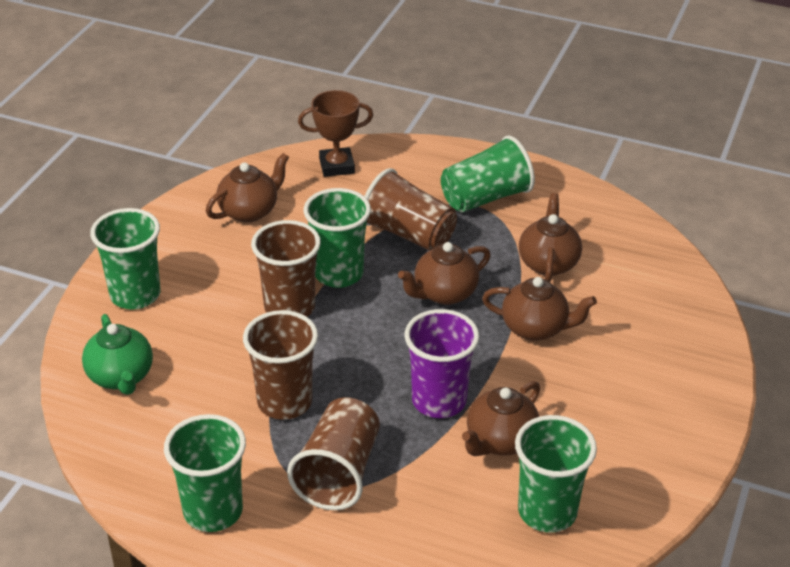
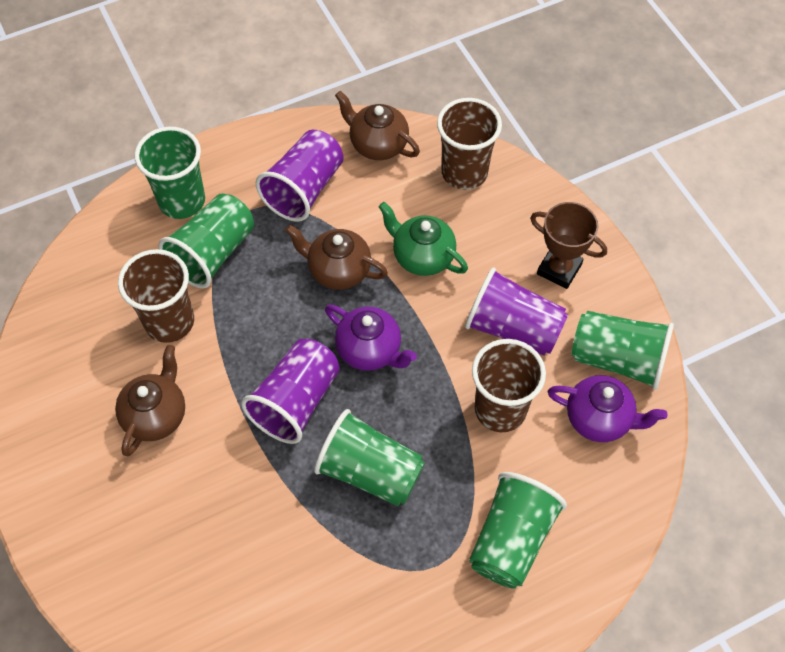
brown cup: 4 -> 3
brown teapot: 5 -> 3
purple cup: 1 -> 3
purple teapot: 0 -> 2

